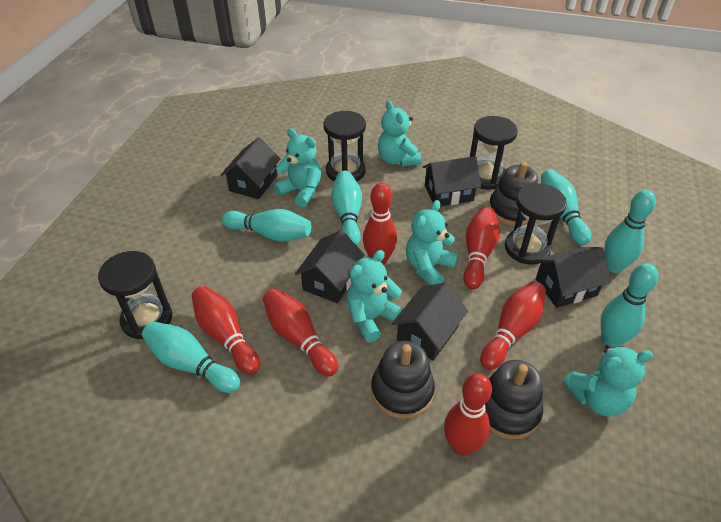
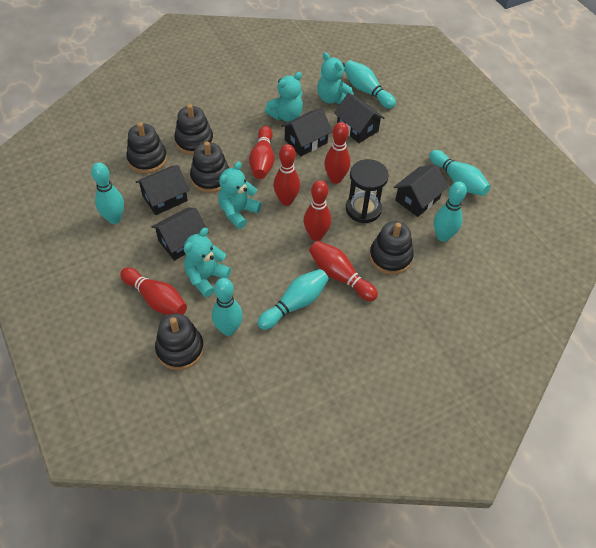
black hourglass: 4 -> 1
black stacking toy: 3 -> 5
turquoise teddy bear: 5 -> 4

